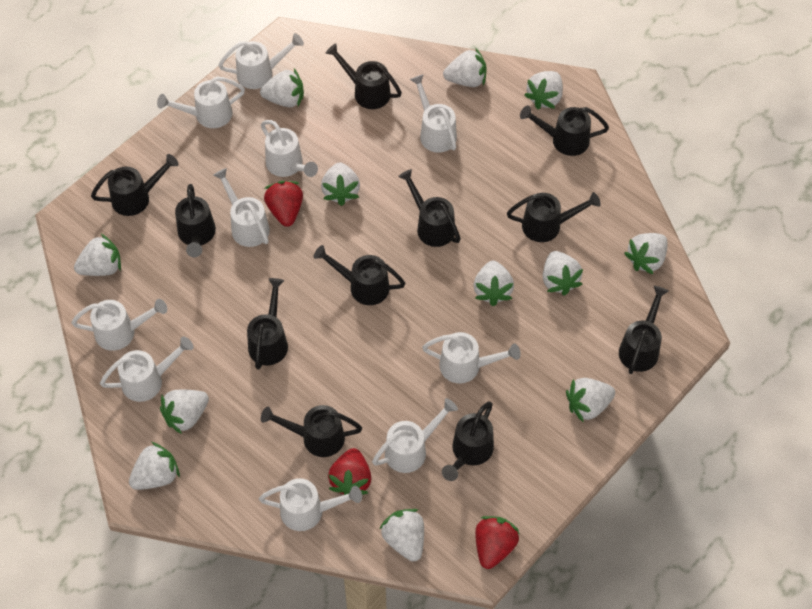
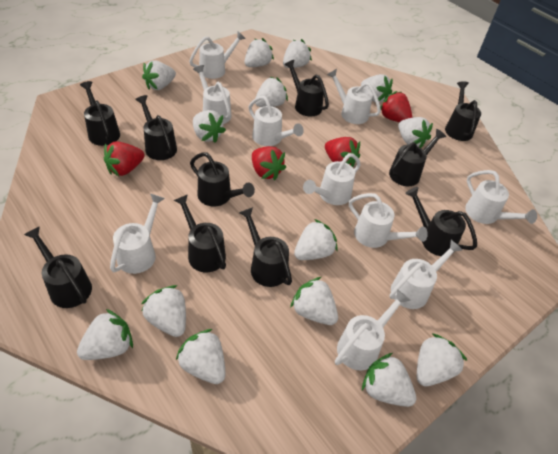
black watering can: 11 -> 10
red strawberry: 3 -> 4
white strawberry: 12 -> 14

